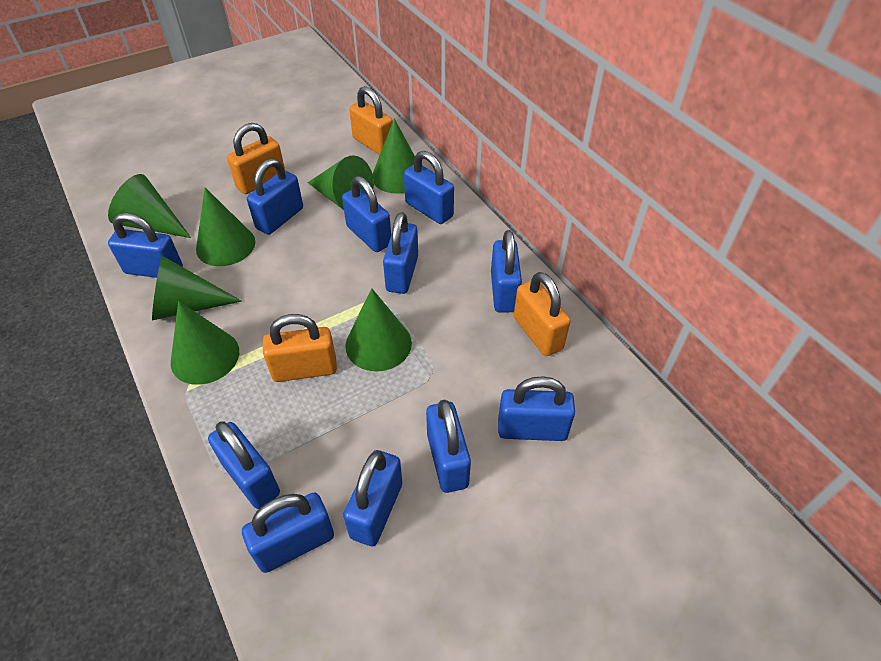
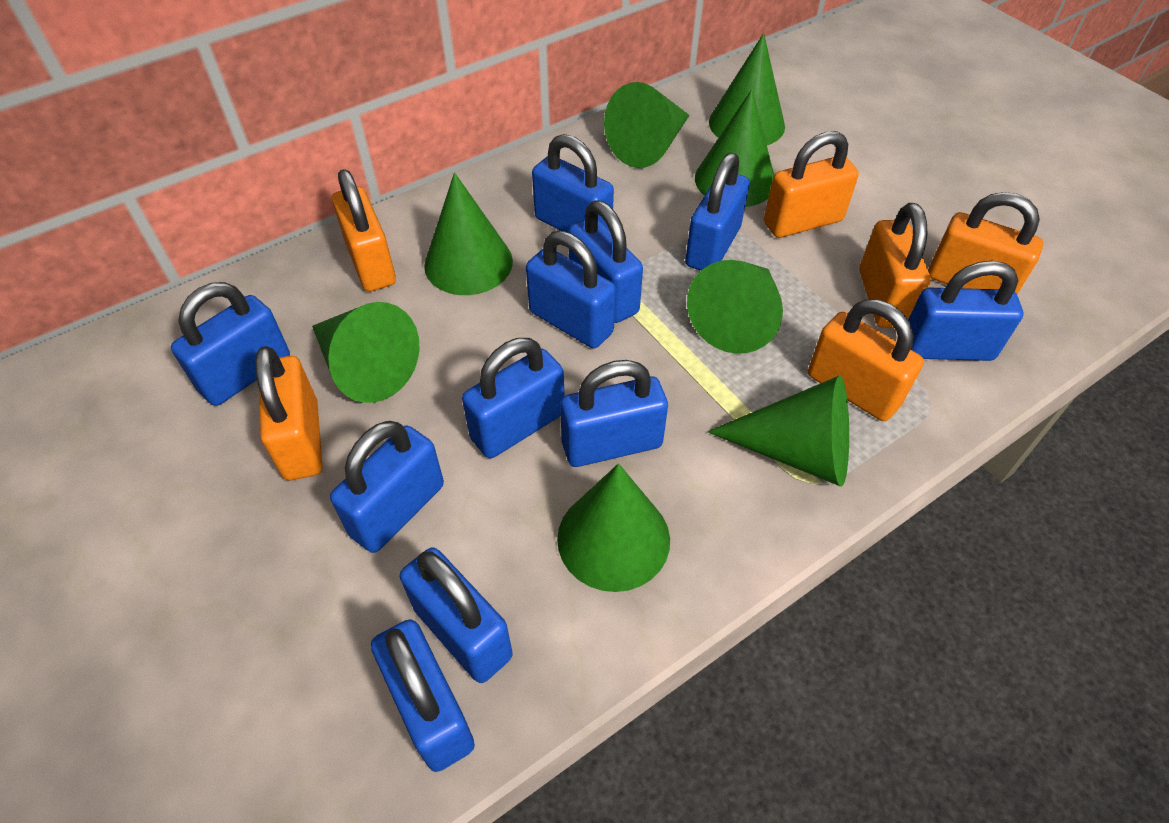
green cone: 7 -> 8
orange padlock: 4 -> 6

